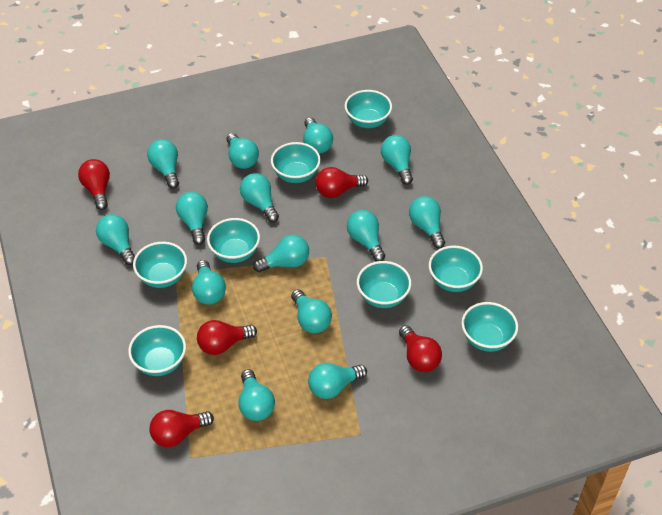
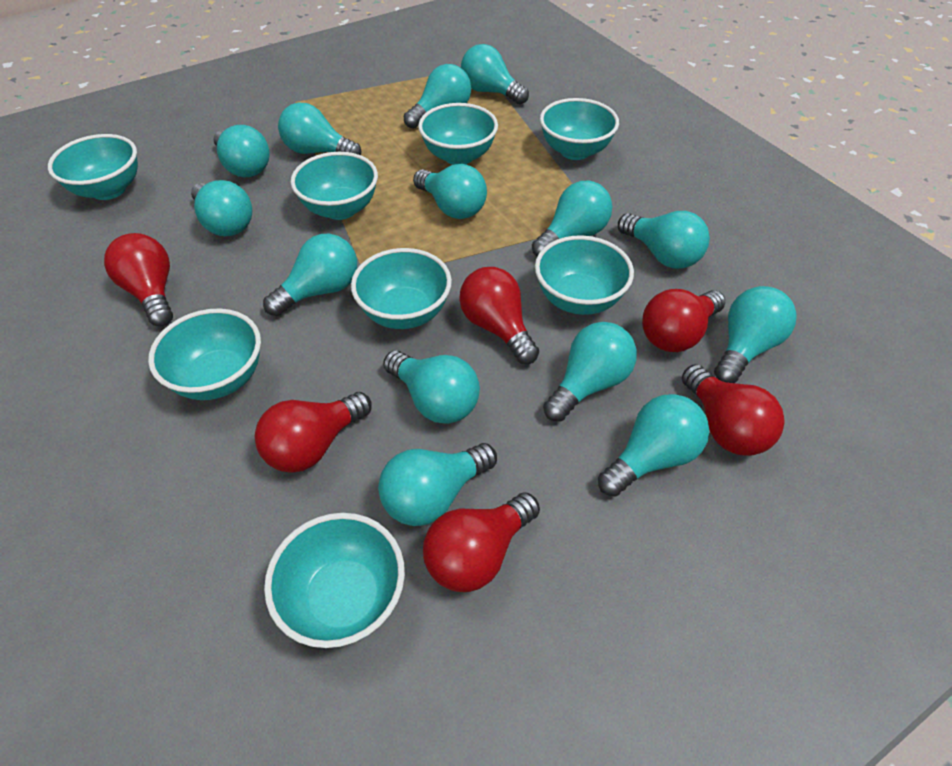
red light bulb: 5 -> 6

